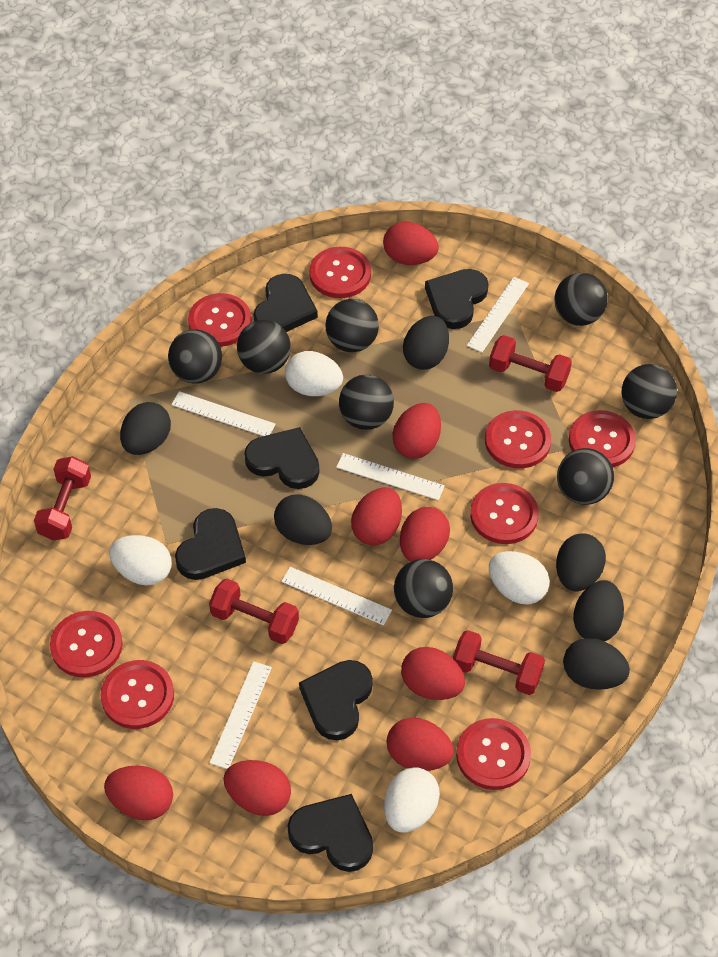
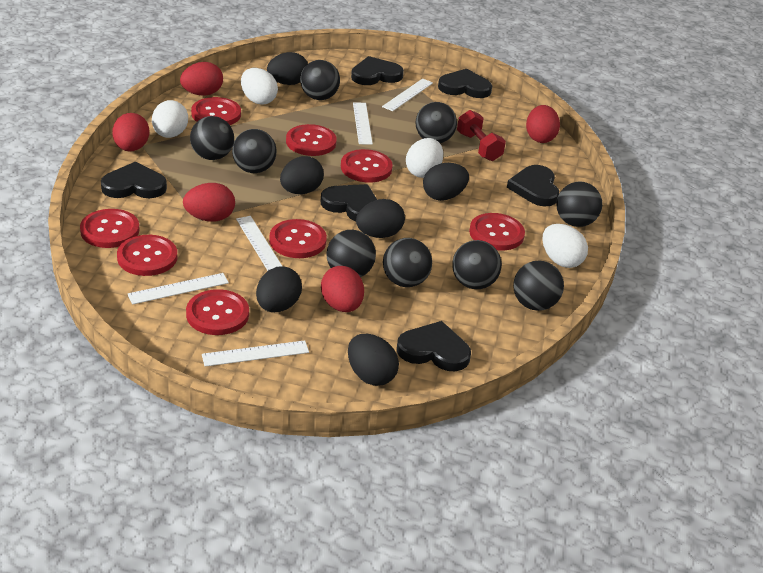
black ball: 8 -> 9
red dumbbell: 4 -> 1
red egg: 8 -> 5

